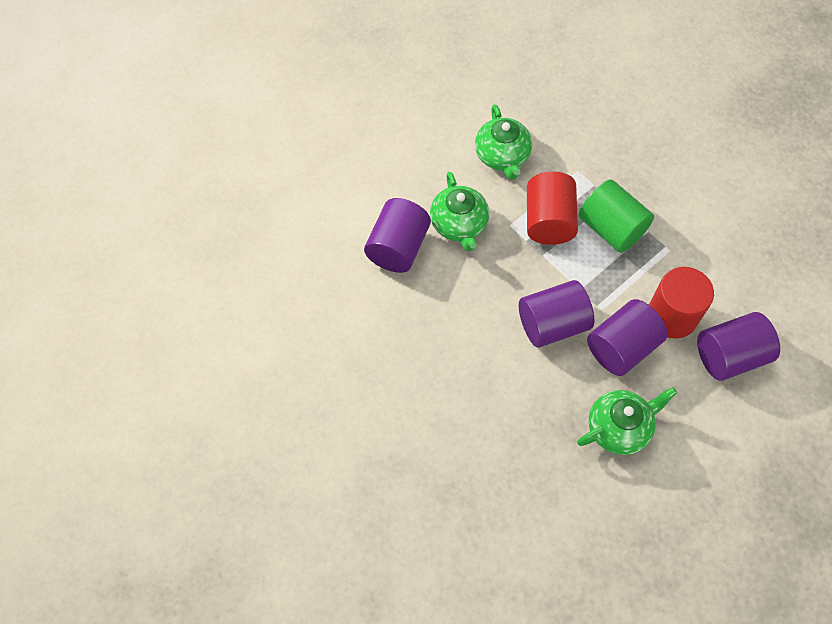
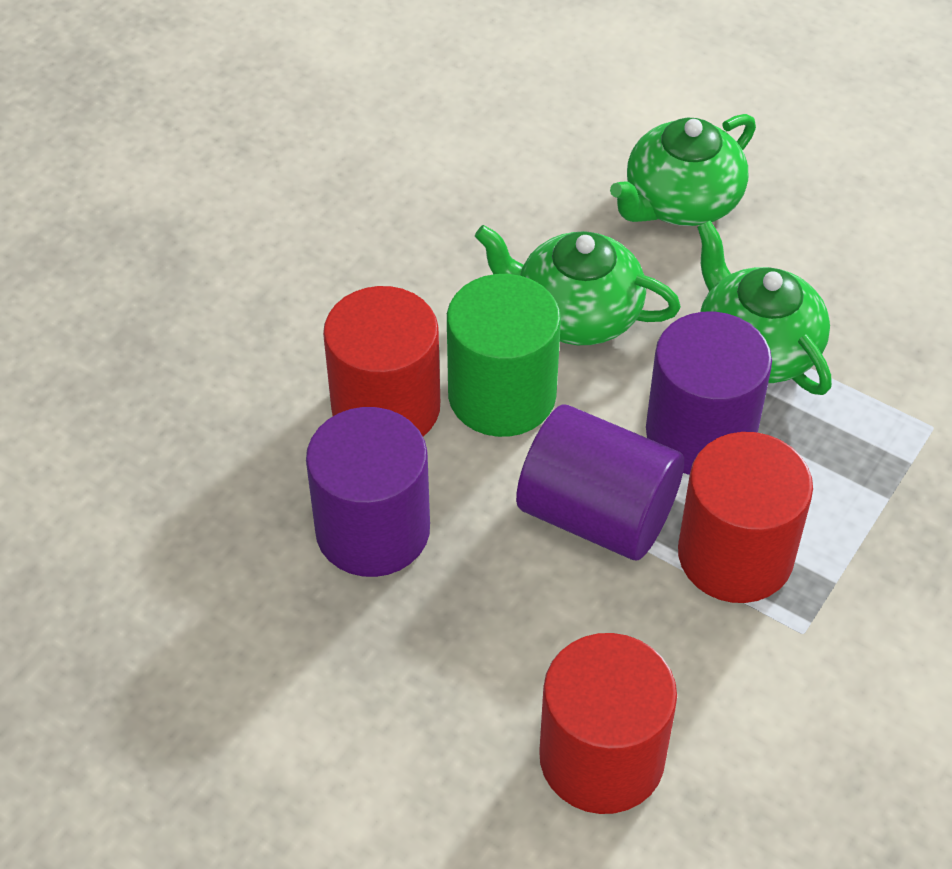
purple cylinder: 4 -> 3
red cylinder: 2 -> 3

